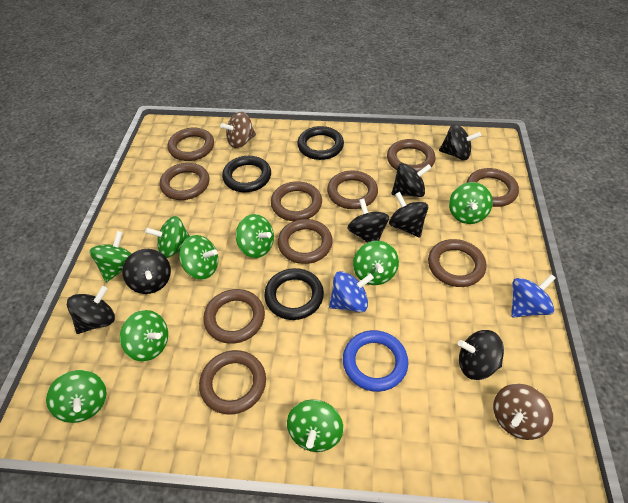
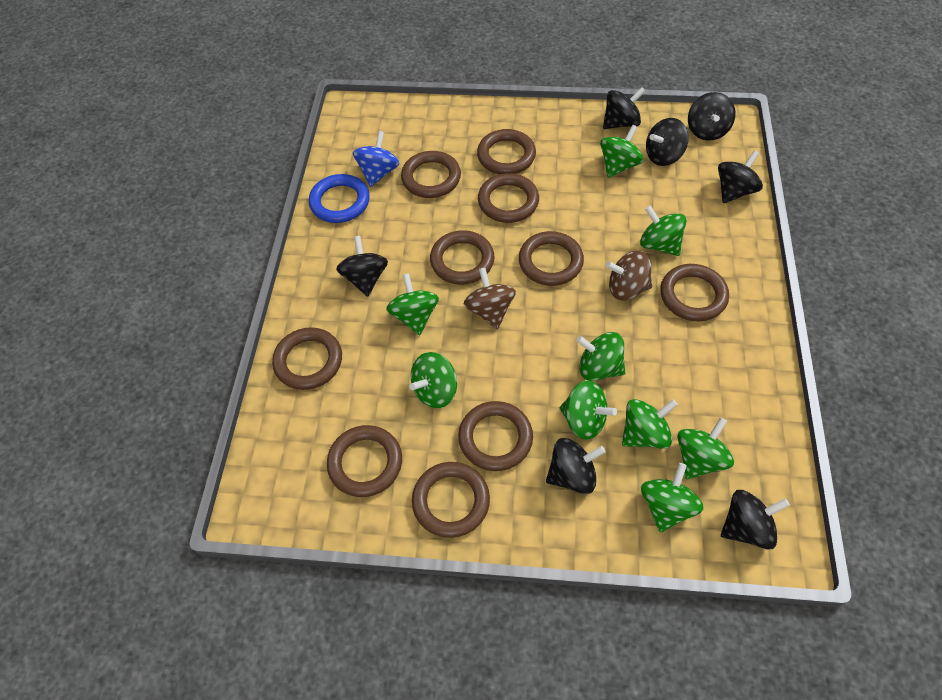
black ring: 3 -> 0
blue spinning top: 2 -> 1

